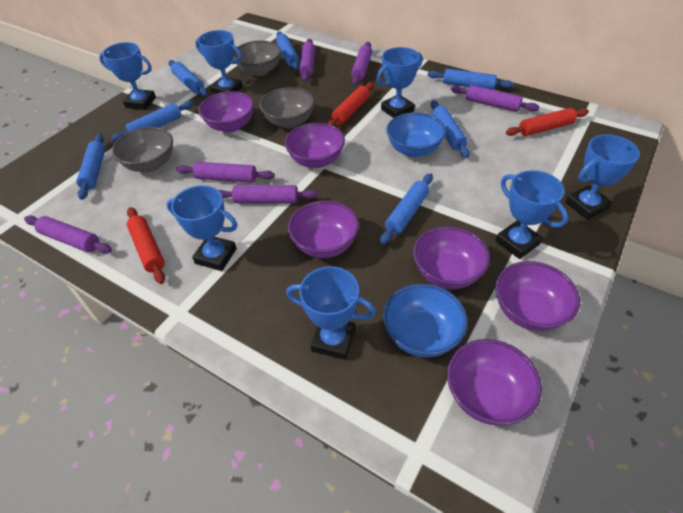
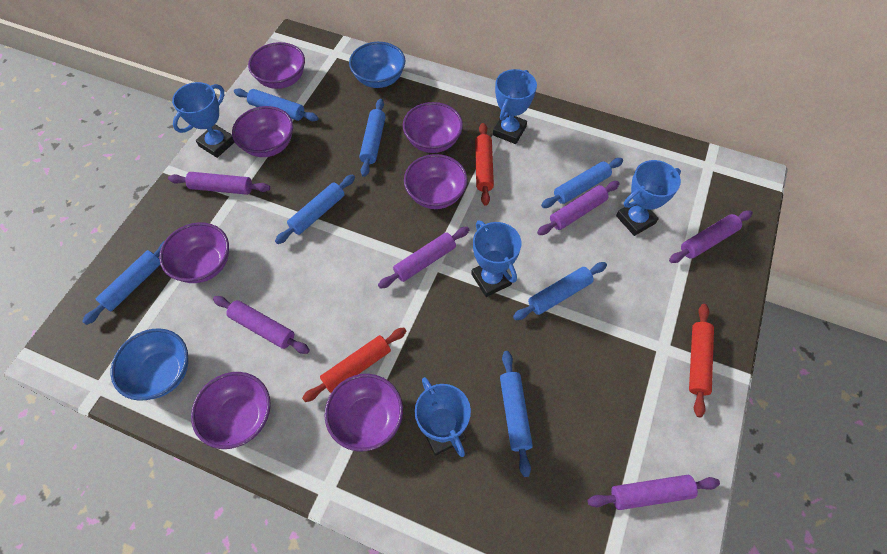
blue trophy: 7 -> 5
grey bowl: 3 -> 0
purple bowl: 6 -> 7

